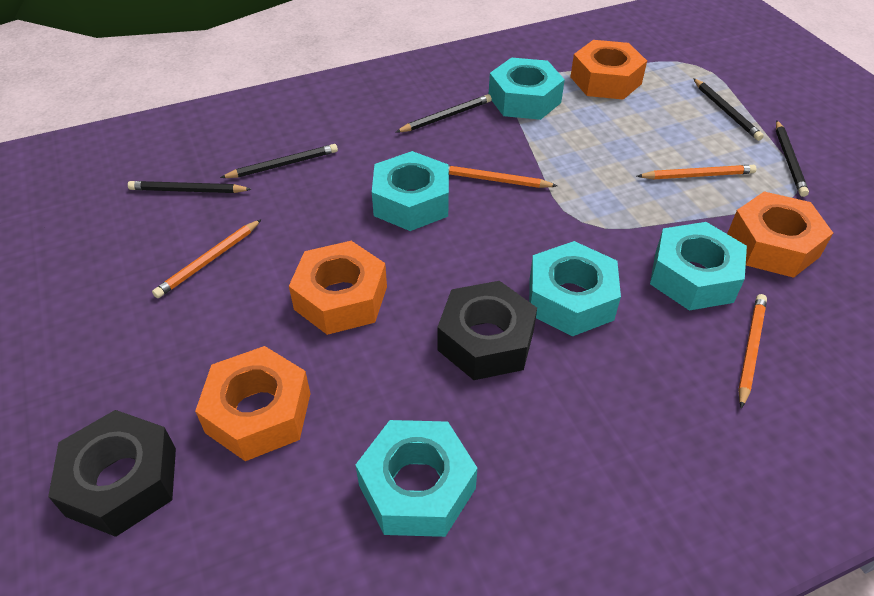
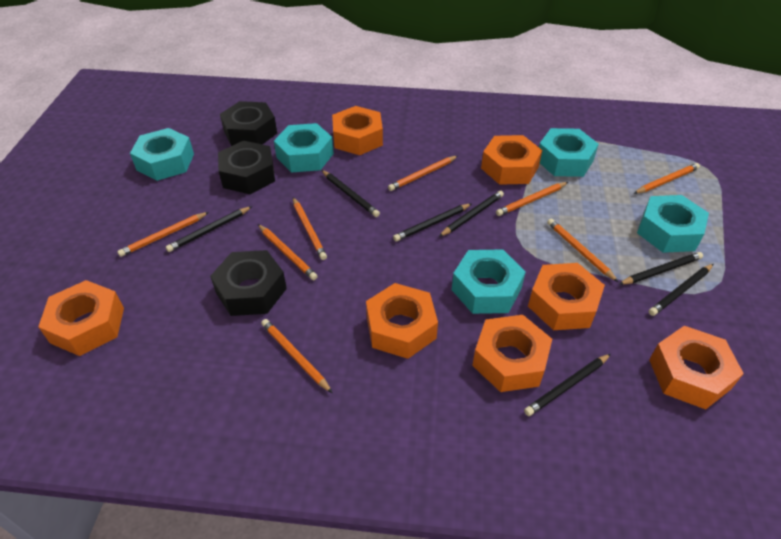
black nut: 2 -> 3
black pencil: 5 -> 7
orange nut: 4 -> 7
orange pencil: 4 -> 8

